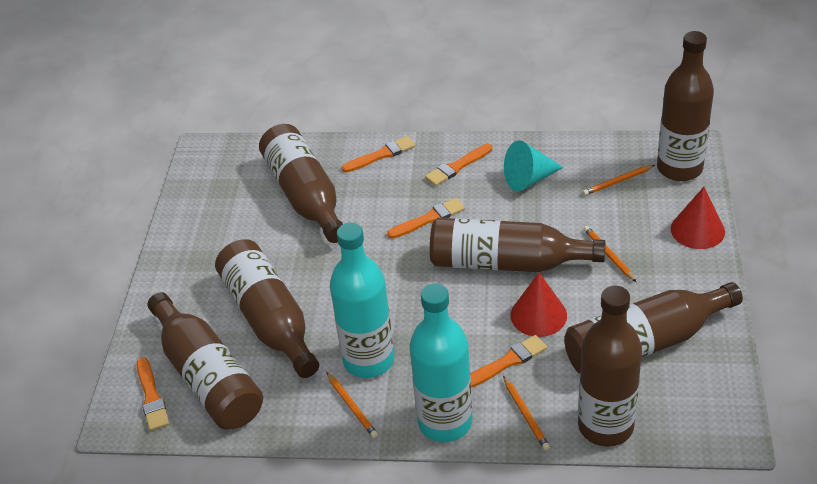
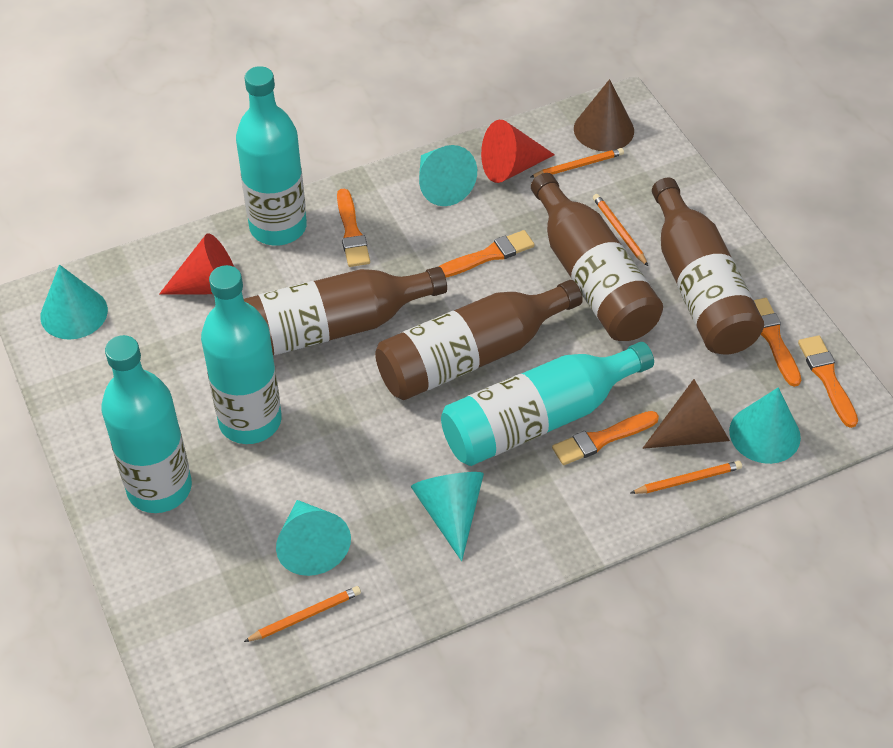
brown bottle: 7 -> 4
brown cone: 0 -> 2
turquoise bottle: 2 -> 4
turquoise cone: 1 -> 5

